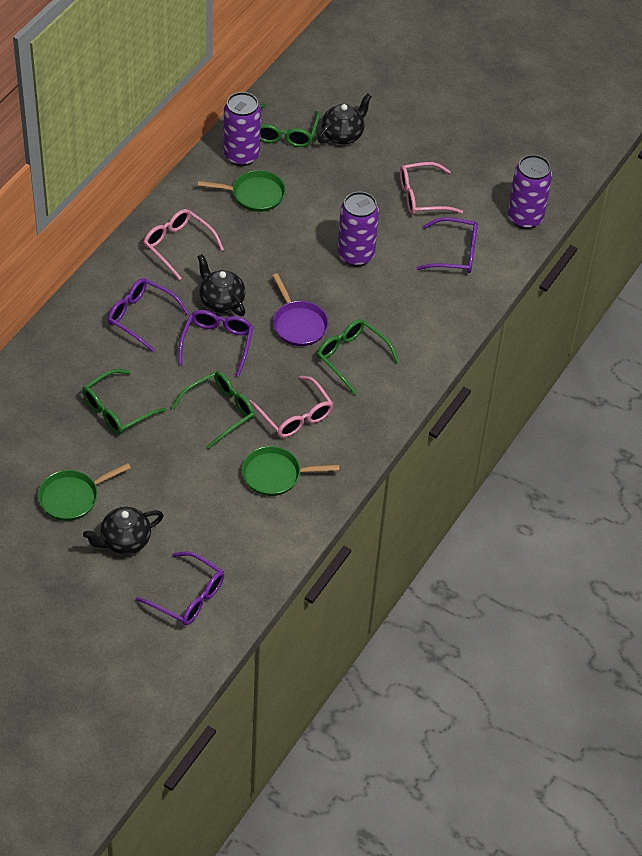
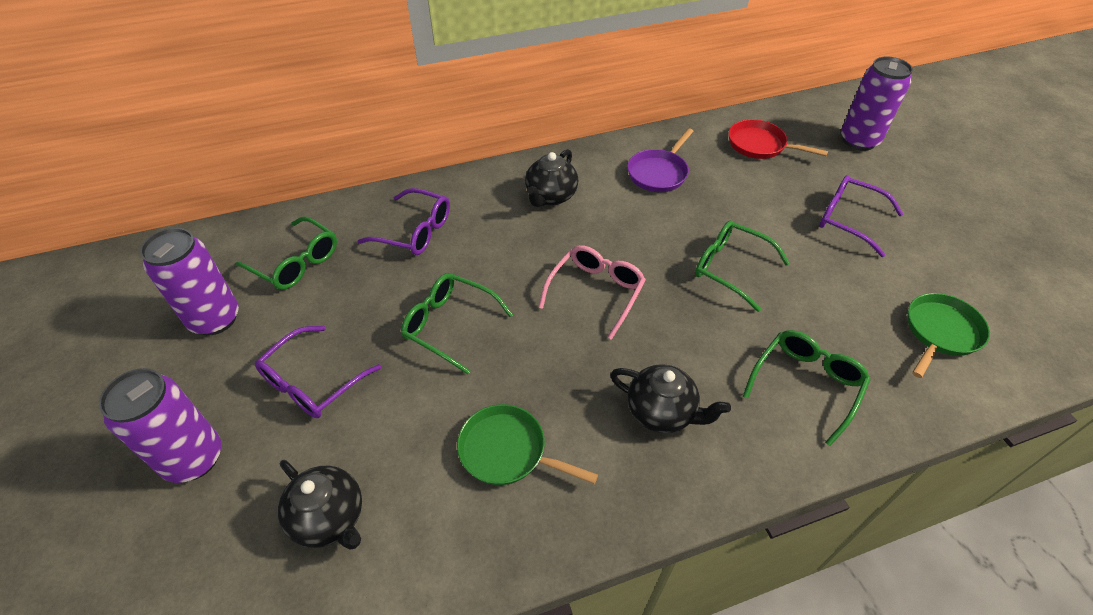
green pan: 3 -> 2
pink glasses: 3 -> 1
purple glasses: 4 -> 3
red pan: 0 -> 1

